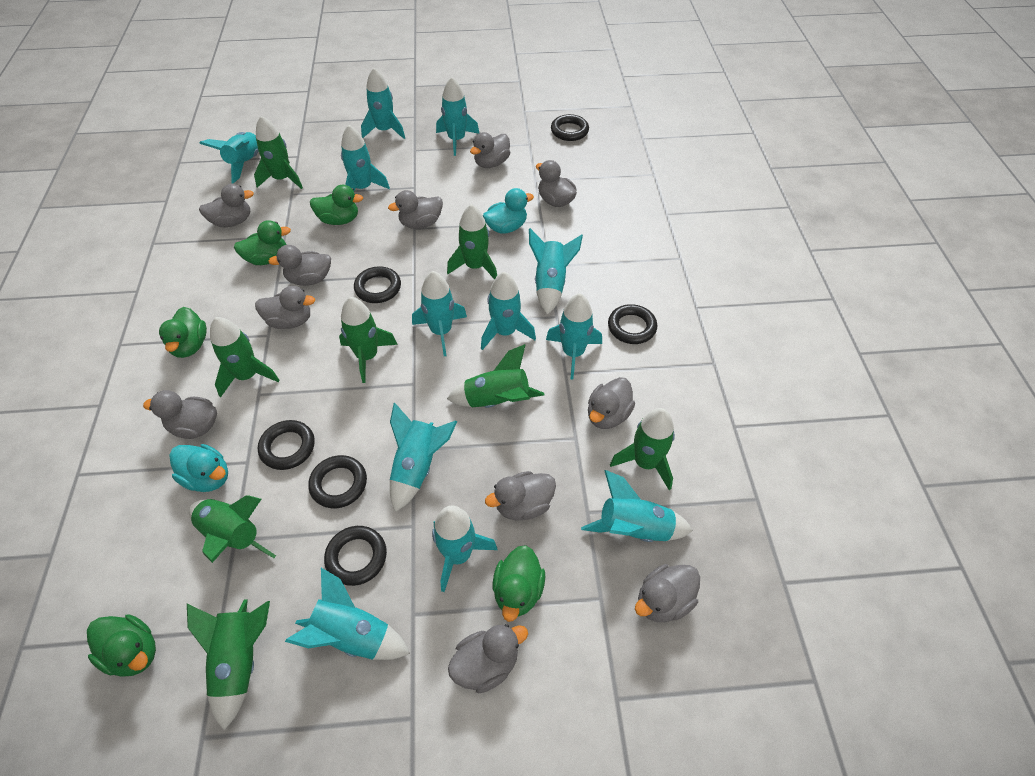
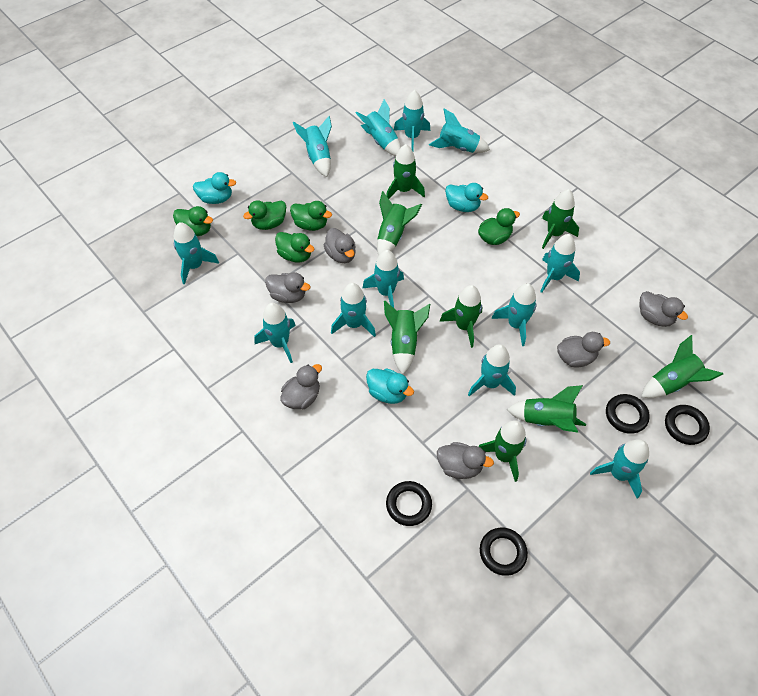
black ring: 6 -> 4
grey duck: 11 -> 6
turquoise duck: 2 -> 3

